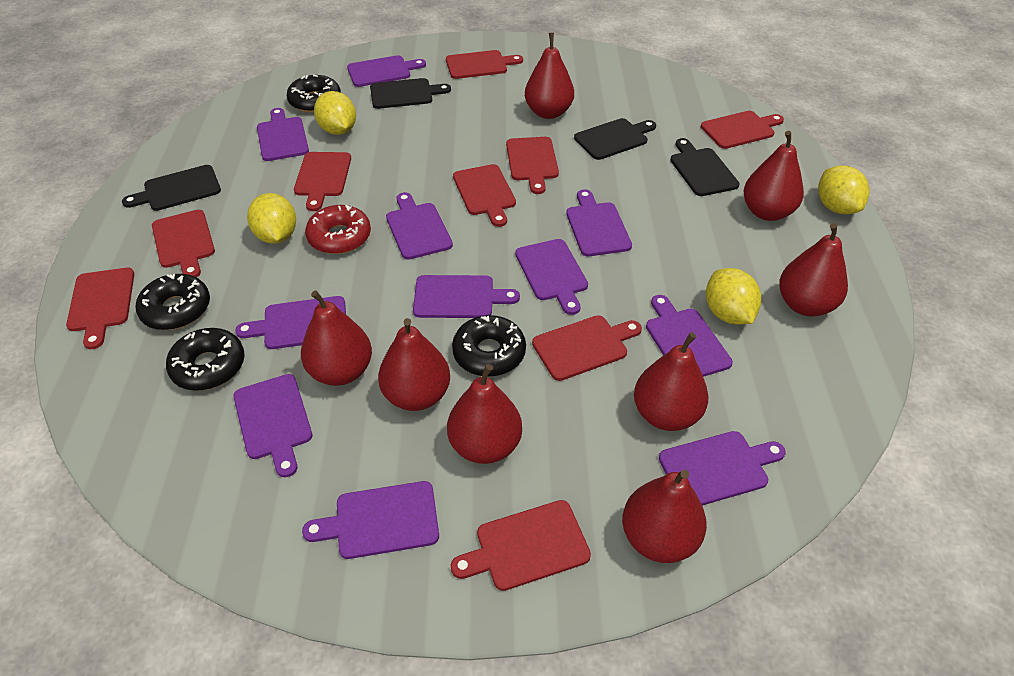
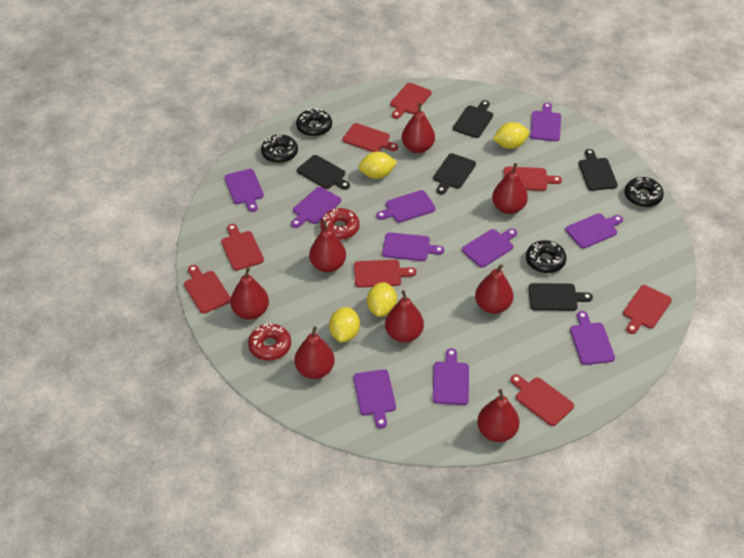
black cutting board: 4 -> 5
purple cutting board: 11 -> 10
red cutting board: 9 -> 8
red donut: 1 -> 2

